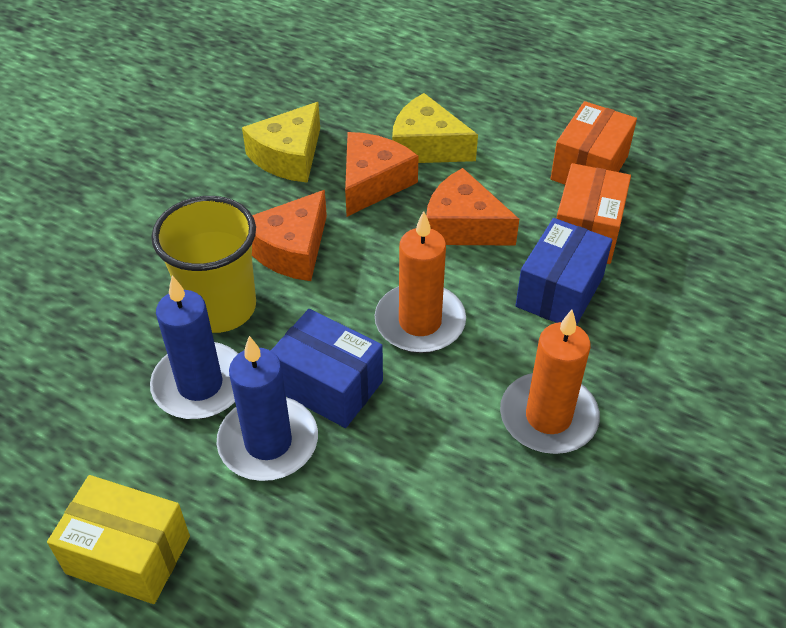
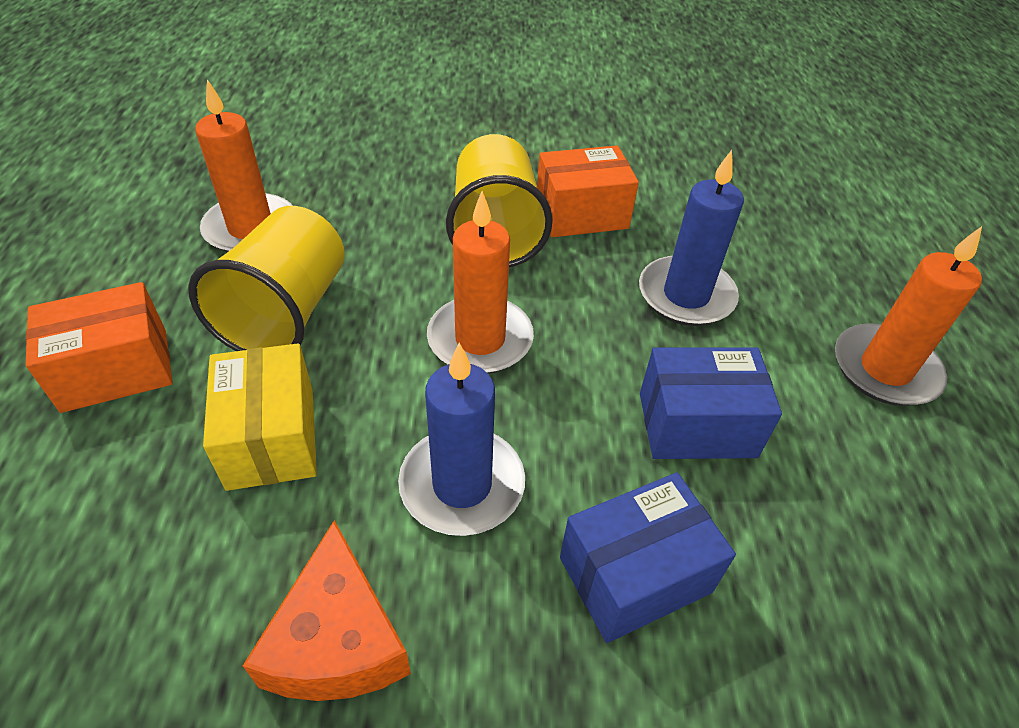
orange candle: 2 -> 3
orange cheese: 3 -> 1
yellow cheese: 2 -> 0
yellow cup: 1 -> 2

